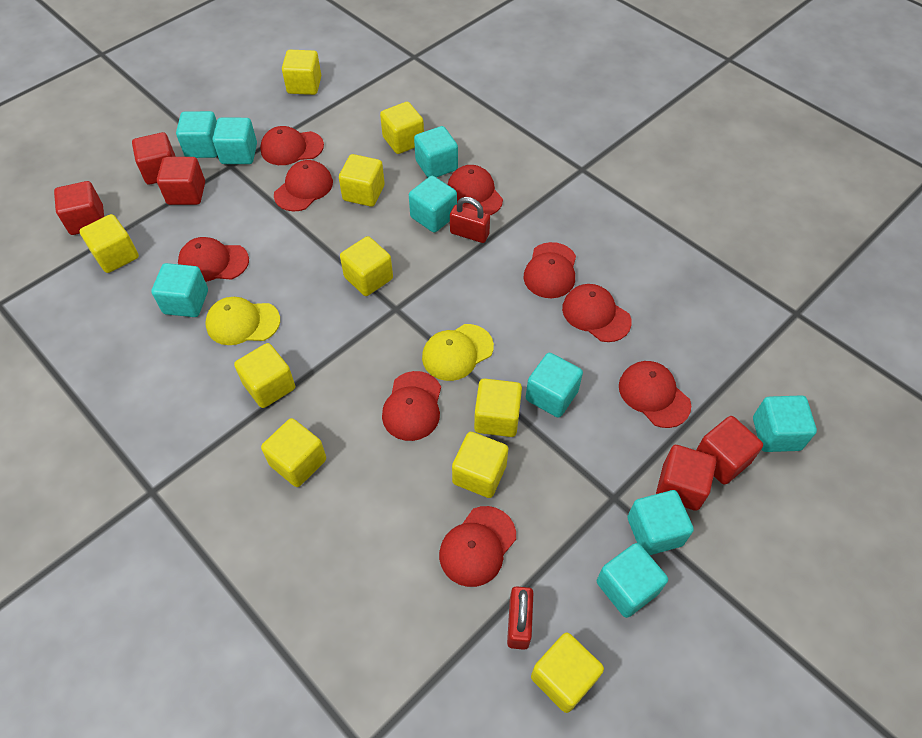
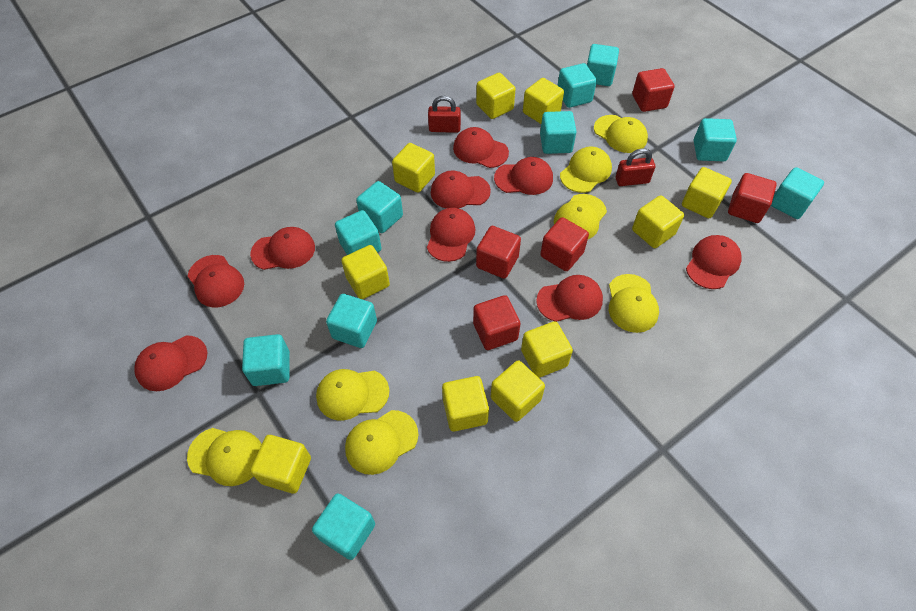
turquoise cube: 9 -> 10
yellow cap: 2 -> 7

